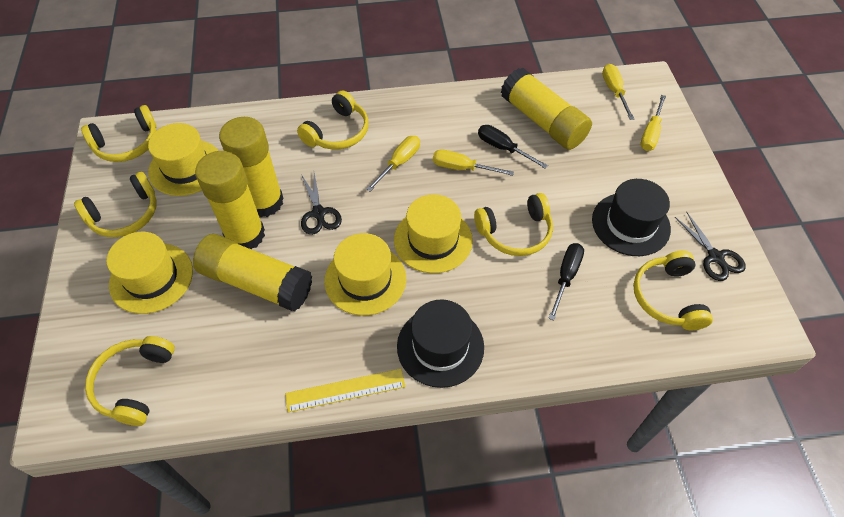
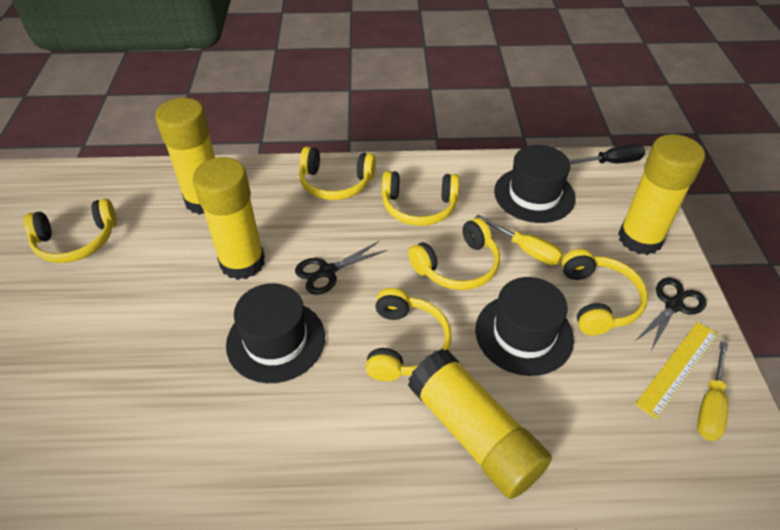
black hat: 2 -> 3
black screwdriver: 2 -> 1
yellow hat: 4 -> 0
yellow screwdriver: 4 -> 2

